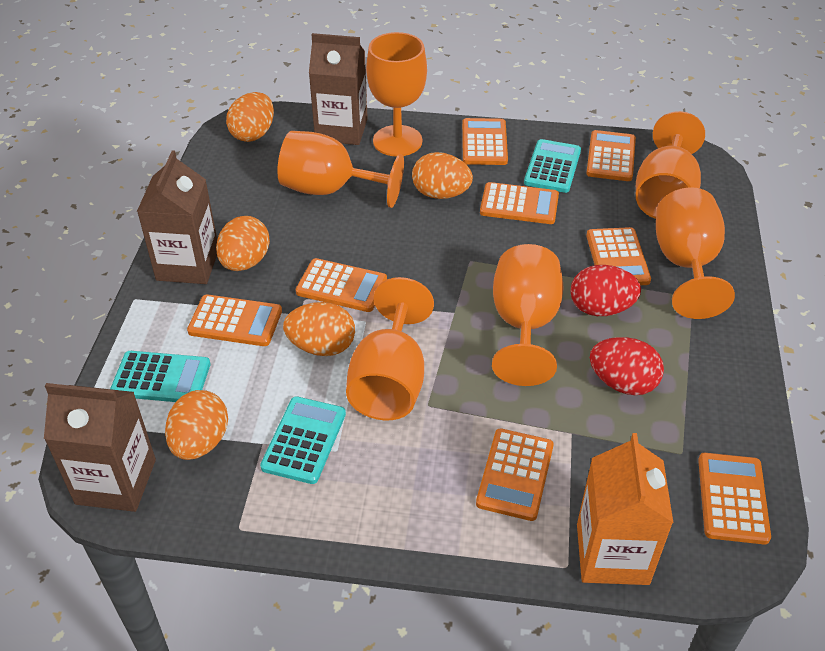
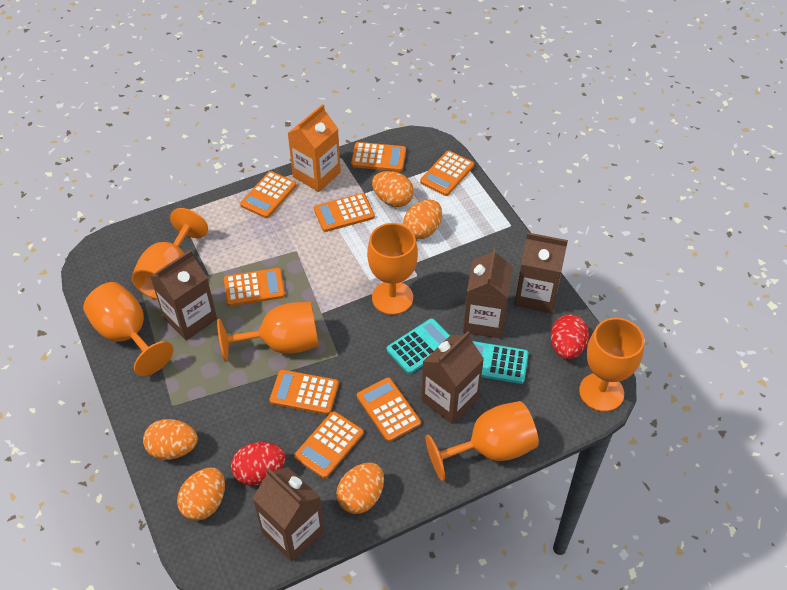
brown carton: 3 -> 5
turquoise calculator: 3 -> 2

